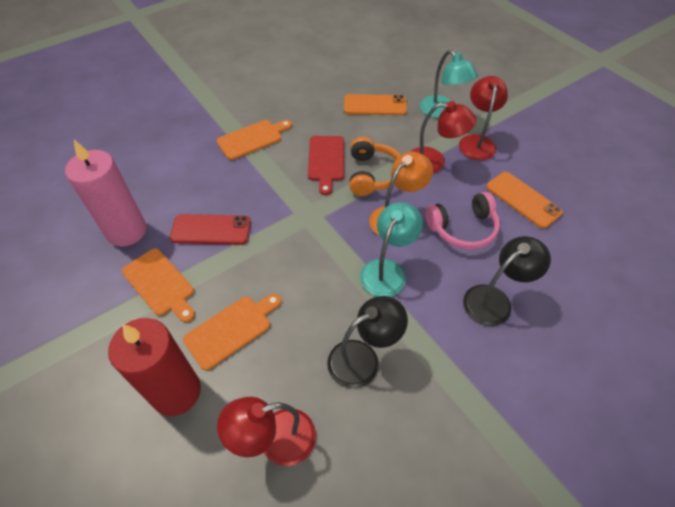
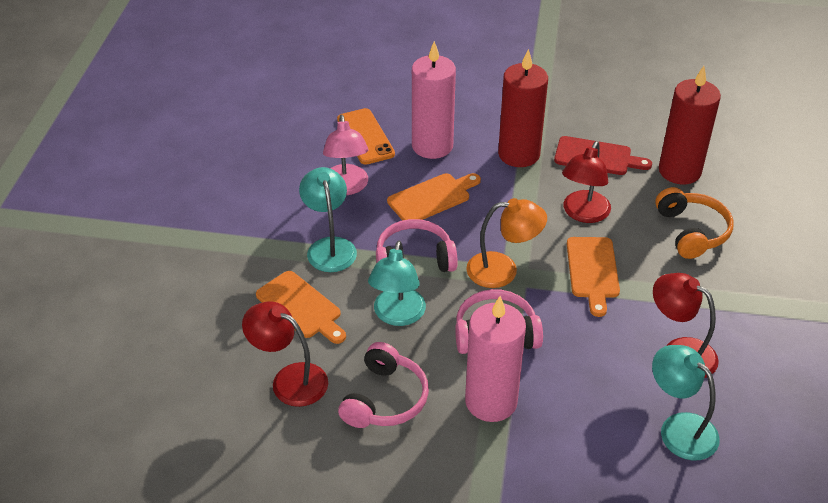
black lamp: 2 -> 0
orange phone: 2 -> 1
pink candle: 1 -> 2
pink headphones: 1 -> 3
pink lamp: 0 -> 1
red candle: 1 -> 2
red phone: 1 -> 0
turquoise lamp: 2 -> 3

